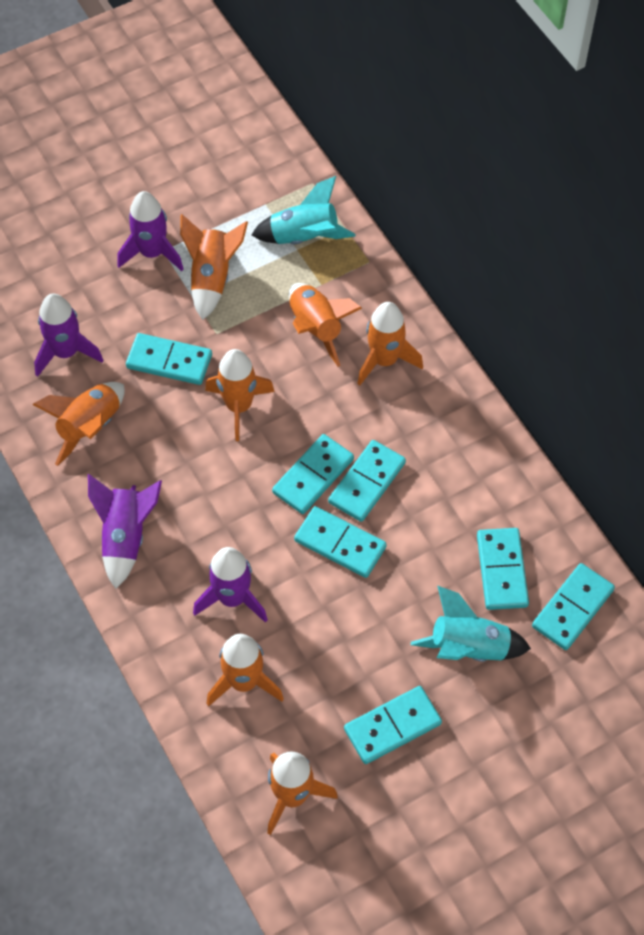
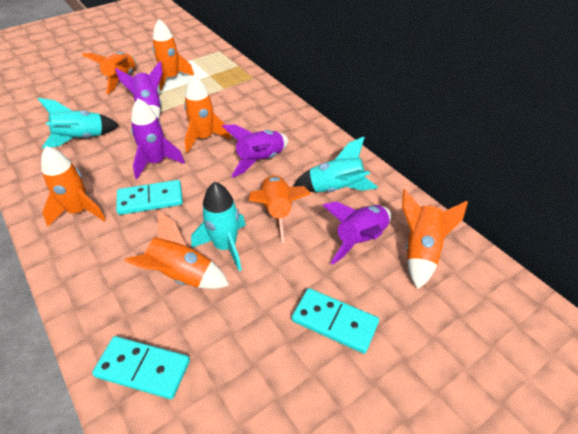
turquoise domino: 7 -> 3
turquoise rocket: 2 -> 3

